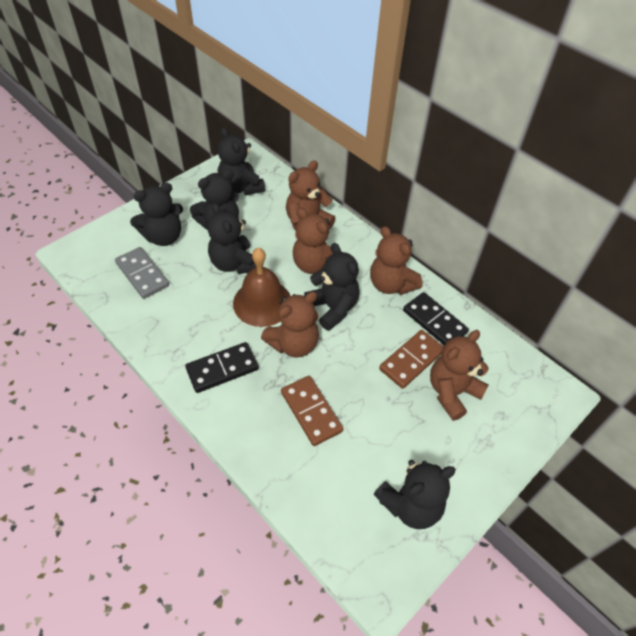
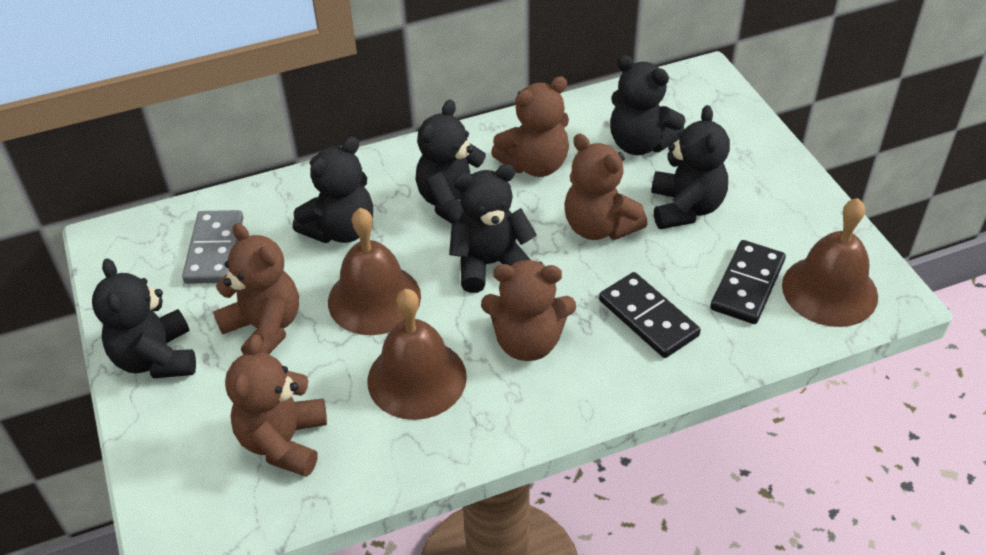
brown bell: 1 -> 3
brown domino: 2 -> 0

